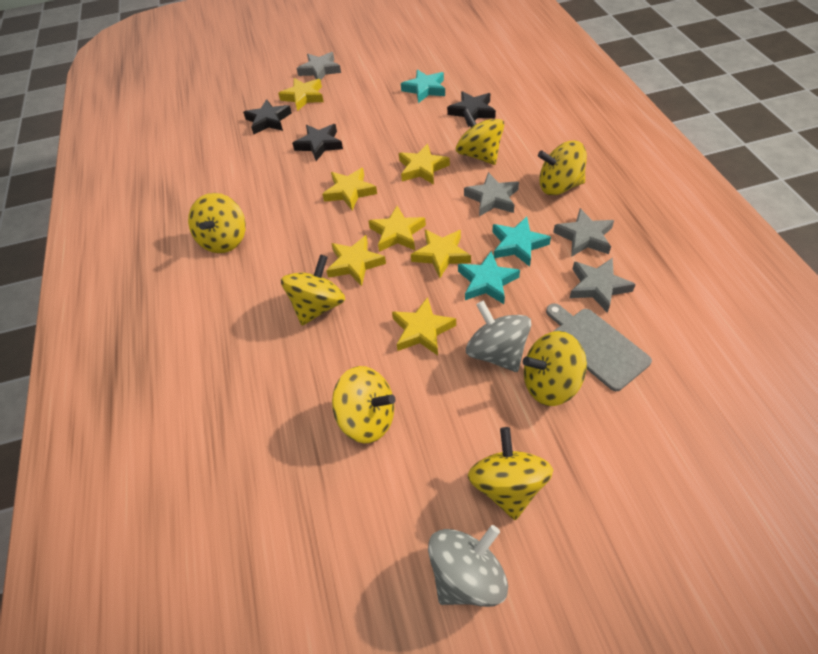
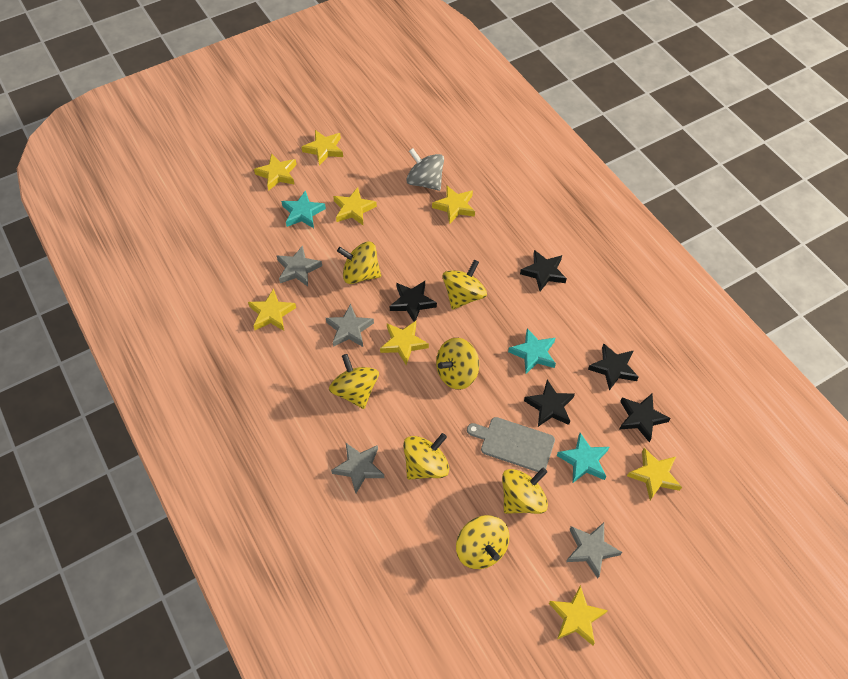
black star: 3 -> 5
grey spinning top: 2 -> 1
yellow star: 7 -> 8

